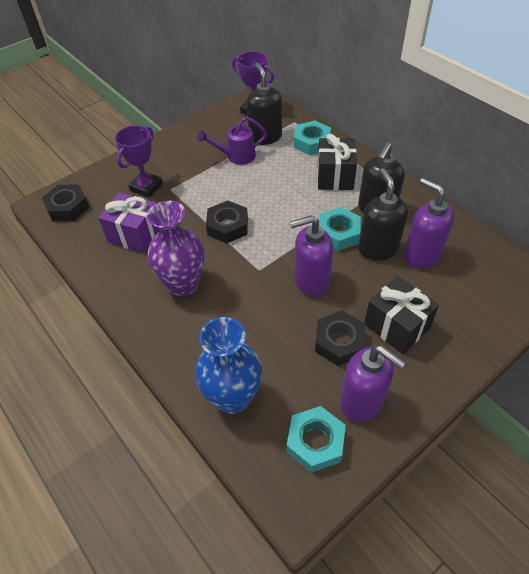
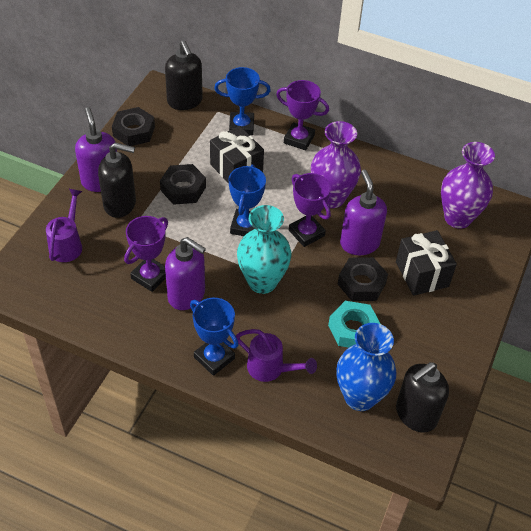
blue trophy: 0 -> 3
purple gift: 1 -> 0
purple trophy: 2 -> 3
purple vase: 1 -> 2
purple watering can: 1 -> 2
turquoise nut: 3 -> 1
turquoise vase: 0 -> 1

